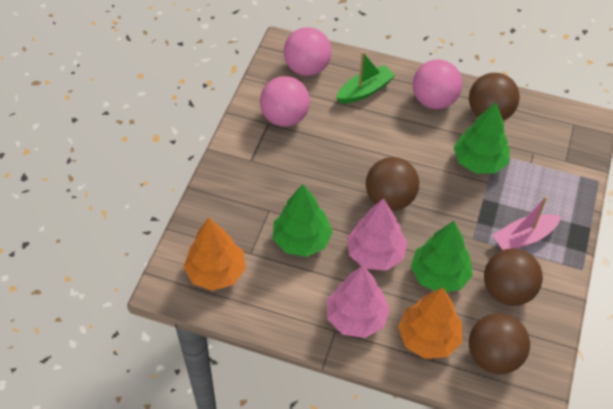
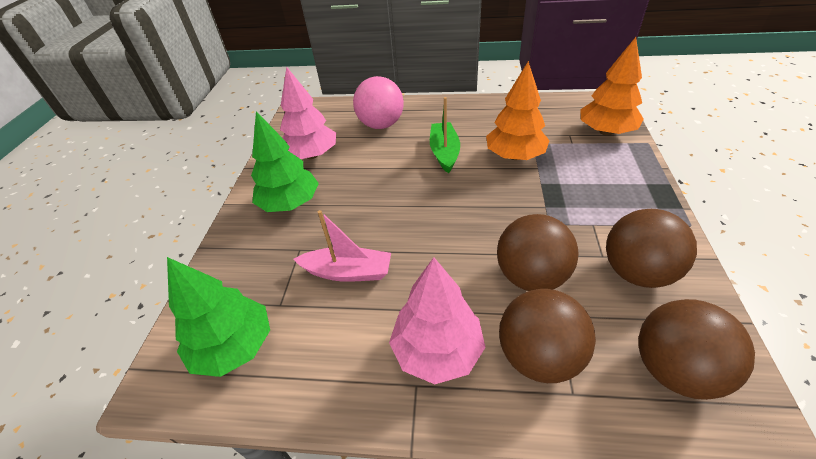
green tree: 3 -> 2
pink ball: 3 -> 1

